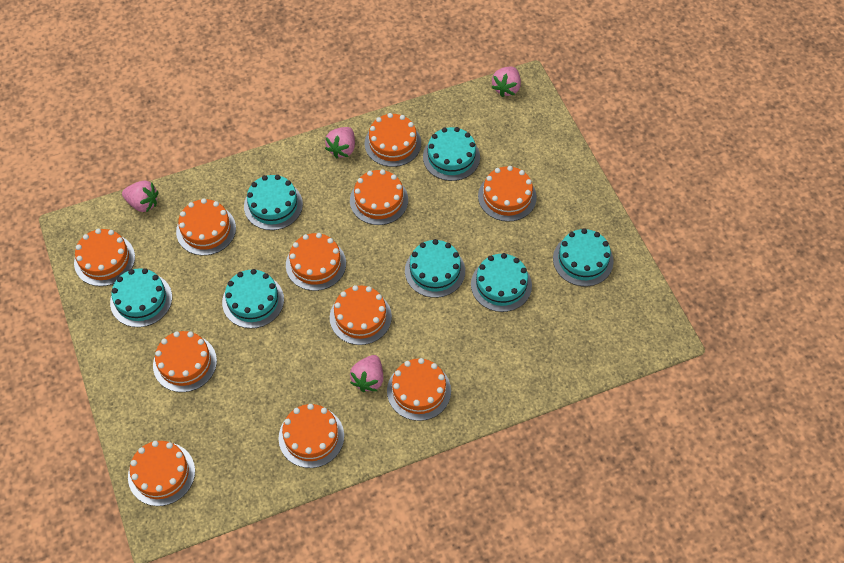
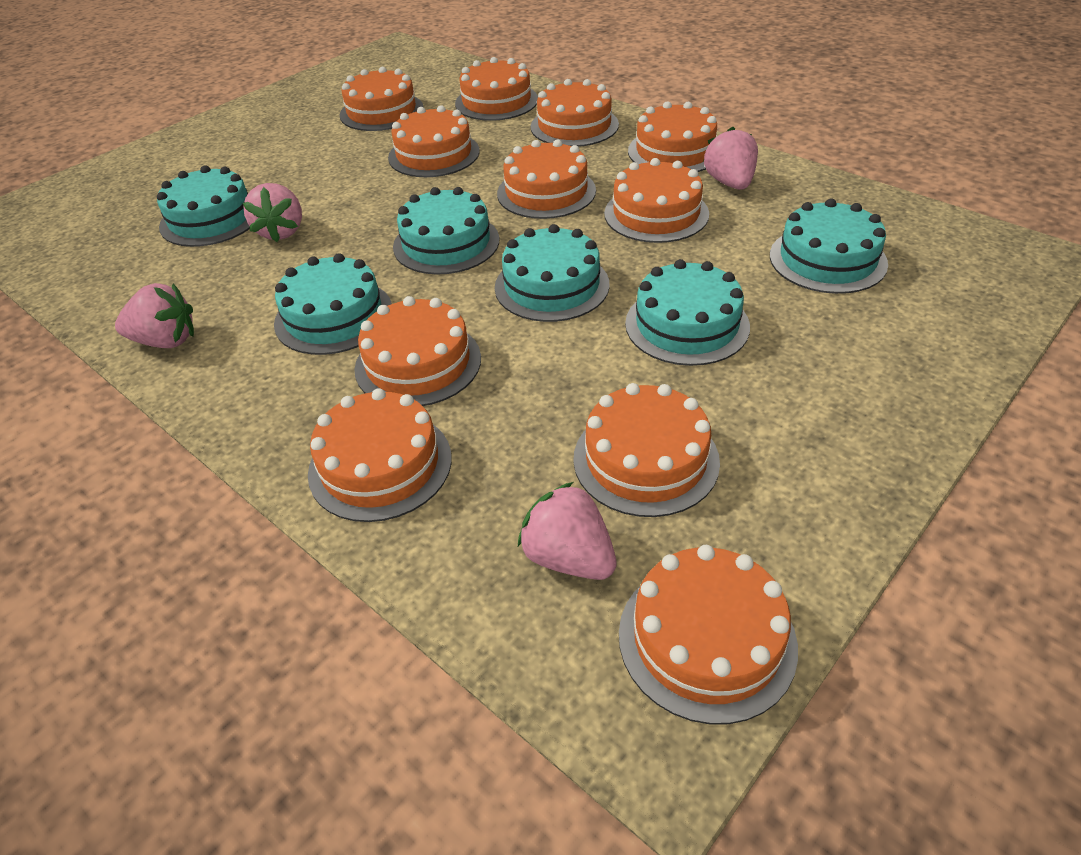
turquoise cake: 7 -> 6

